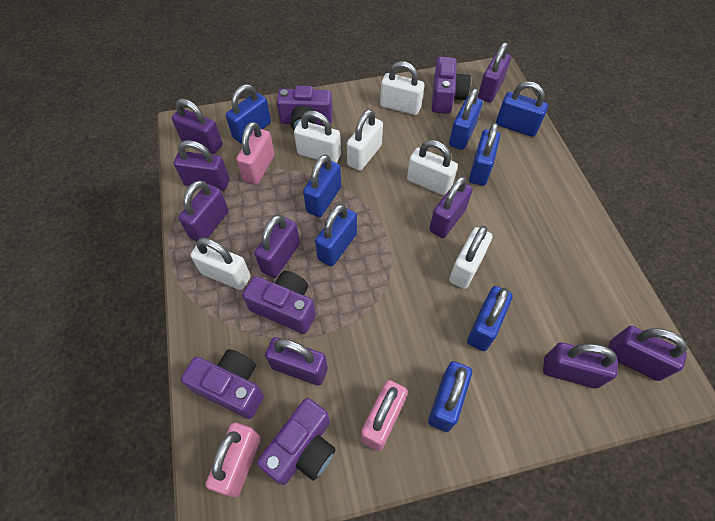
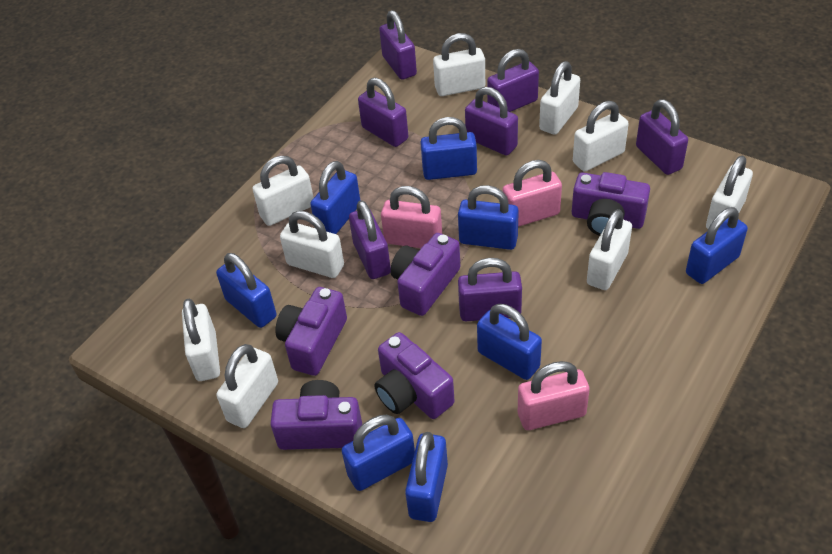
purple padlock: 9 -> 7
white padlock: 6 -> 9

